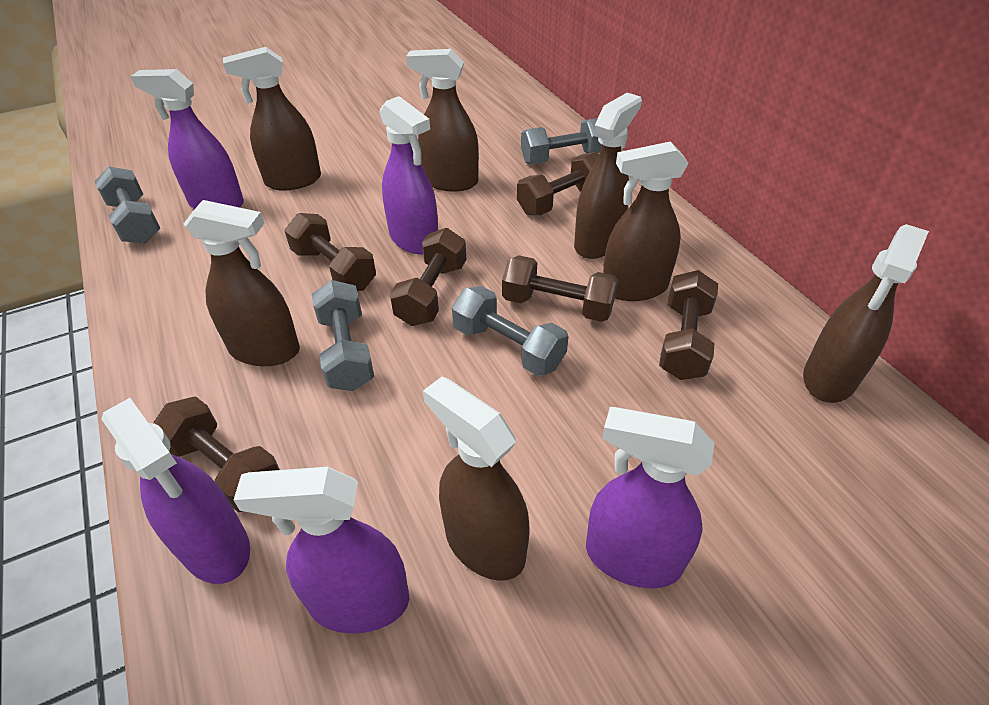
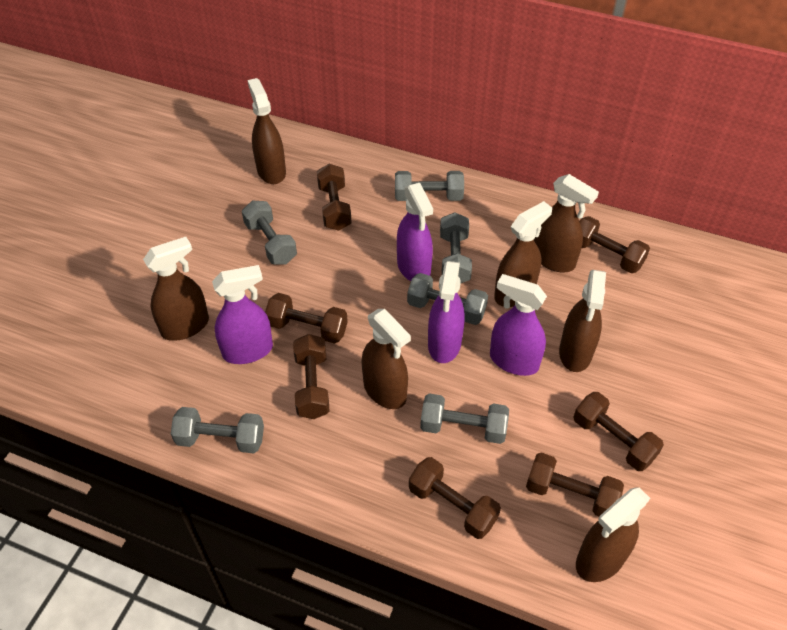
brown dumbbell: 6 -> 7
grey dumbbell: 4 -> 6
purple spray bottle: 5 -> 4

